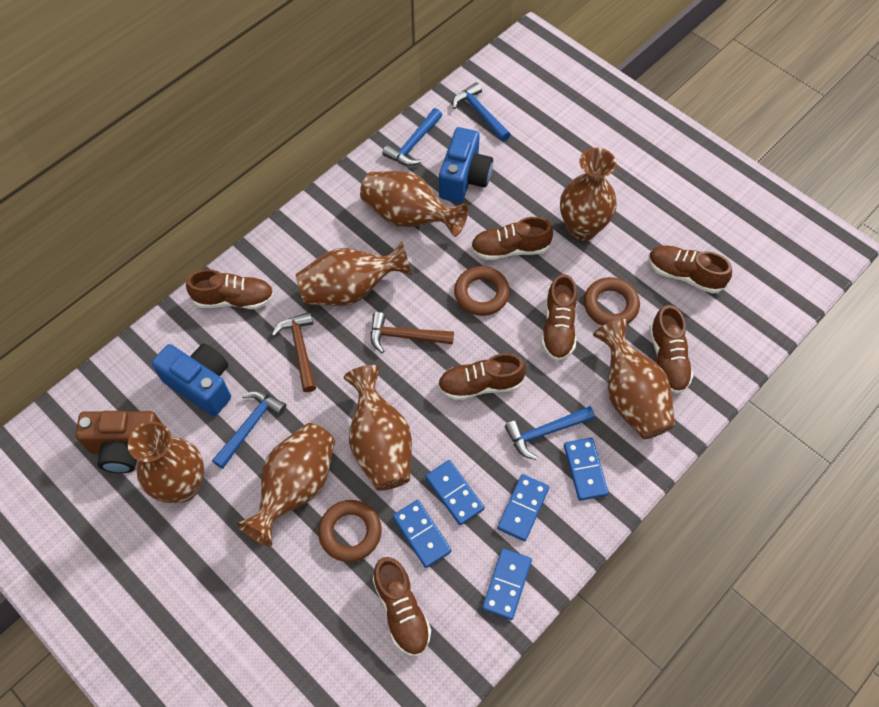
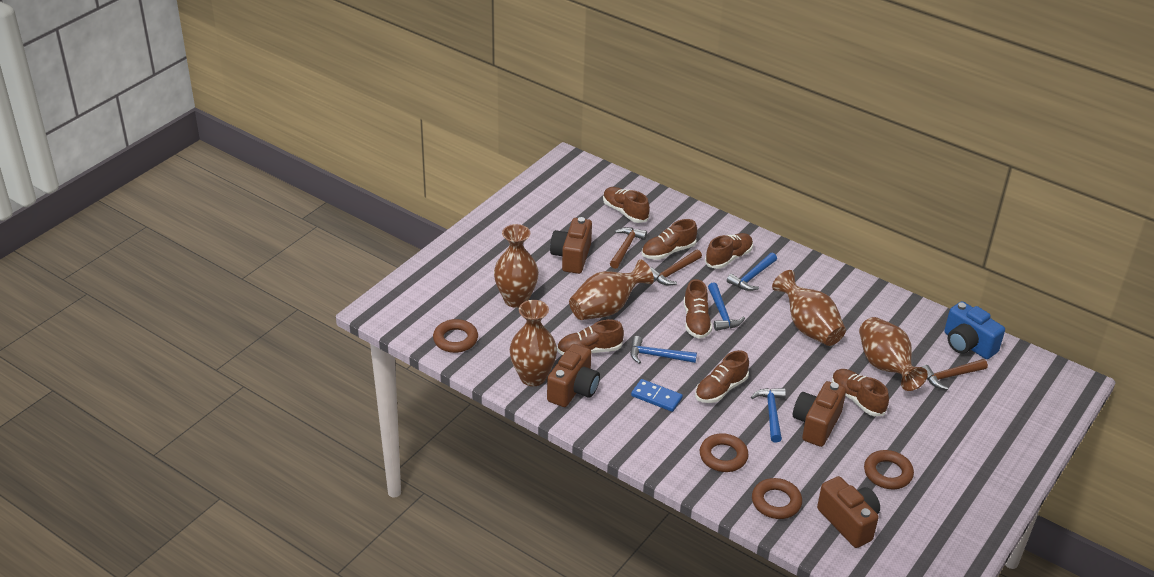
blue camera: 2 -> 1
blue domino: 5 -> 1
brown camera: 1 -> 4
brown hammer: 2 -> 3
brown ring: 3 -> 4
brown vase: 7 -> 5

